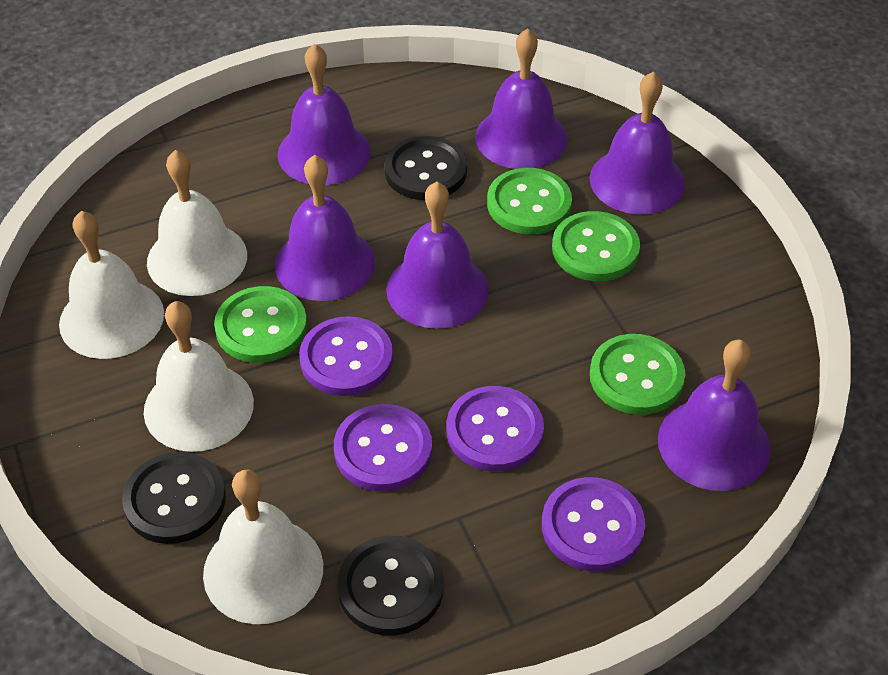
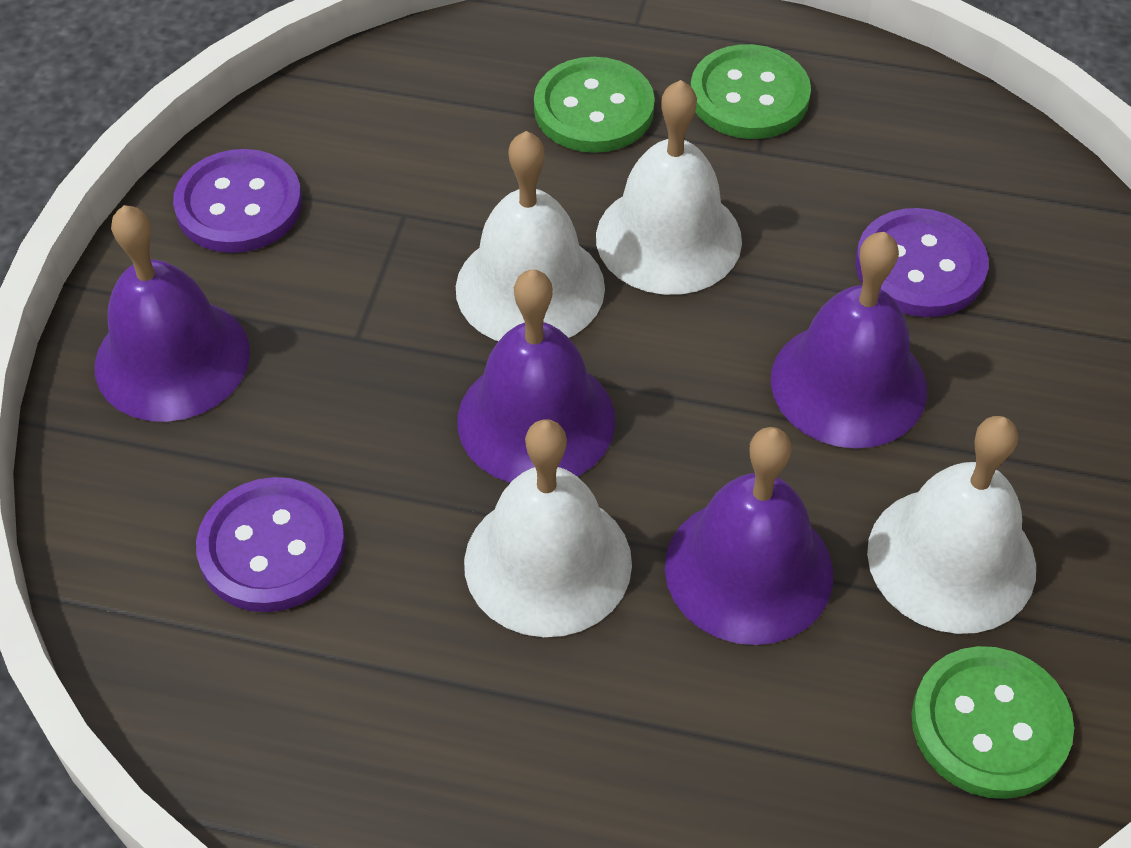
black button: 3 -> 0
green button: 4 -> 3
purple bell: 6 -> 4
purple button: 4 -> 3

